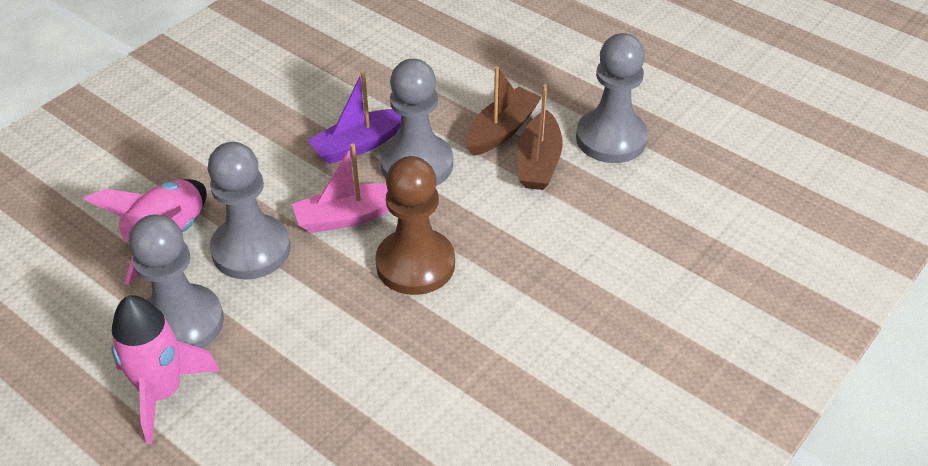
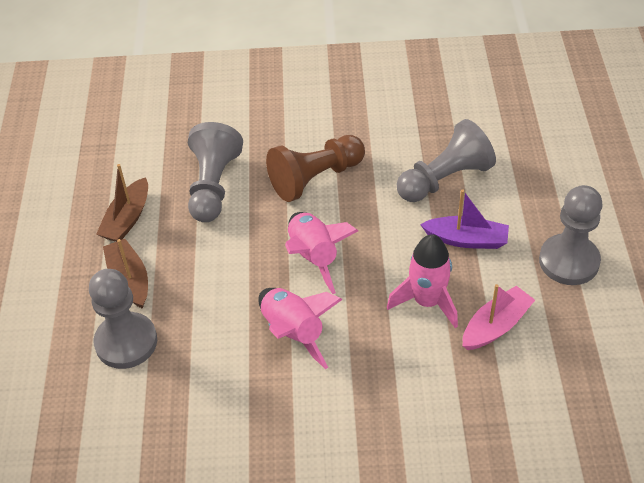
pink rocket: 2 -> 3

